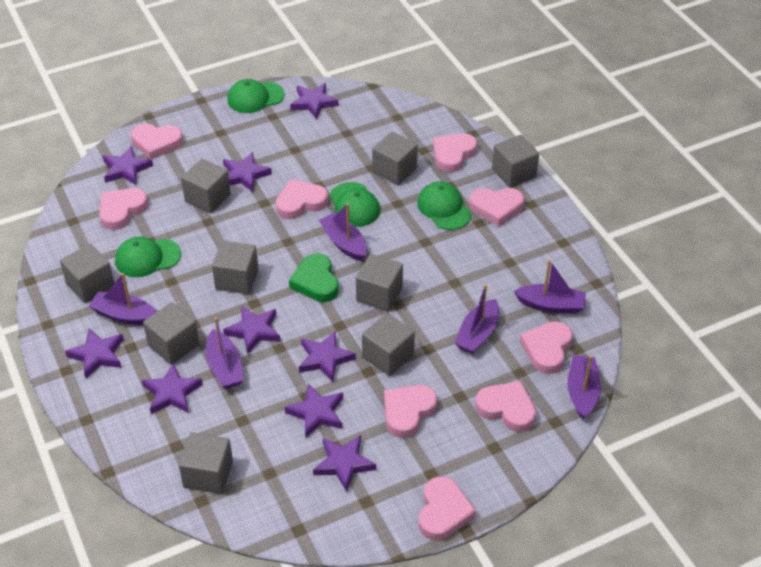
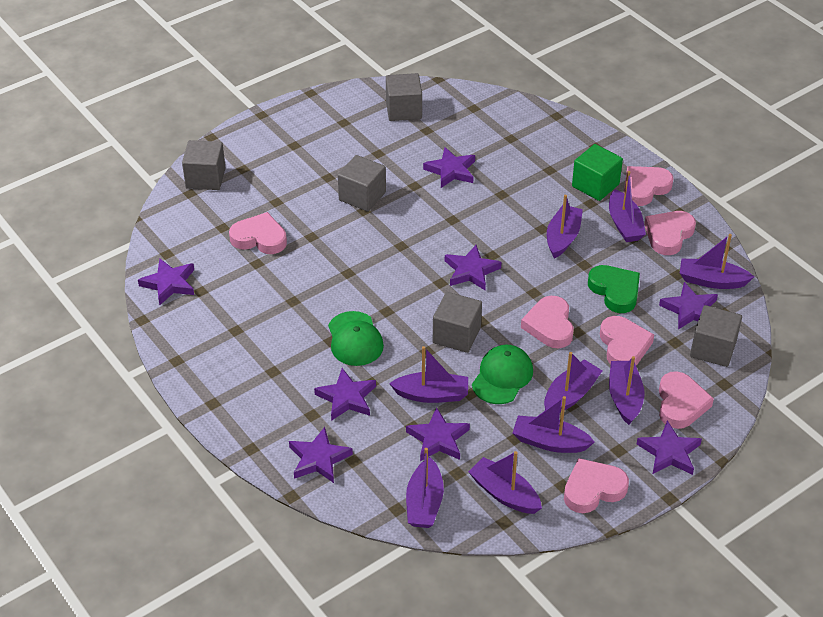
green cap: 4 -> 2
green cube: 0 -> 1
grey cube: 9 -> 5
pink heart: 9 -> 7
purple boat: 6 -> 9
purple star: 9 -> 8

